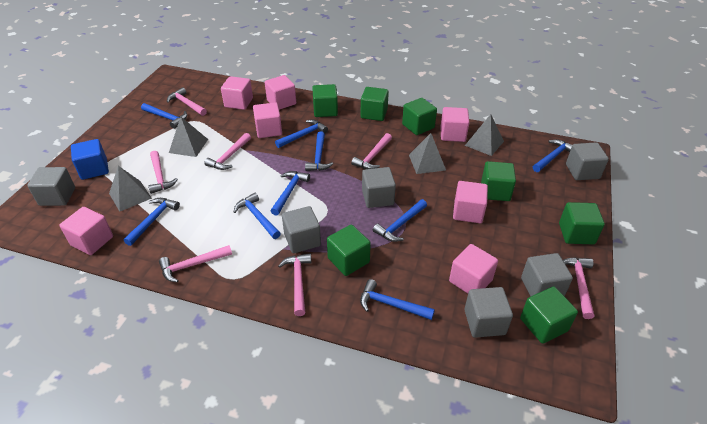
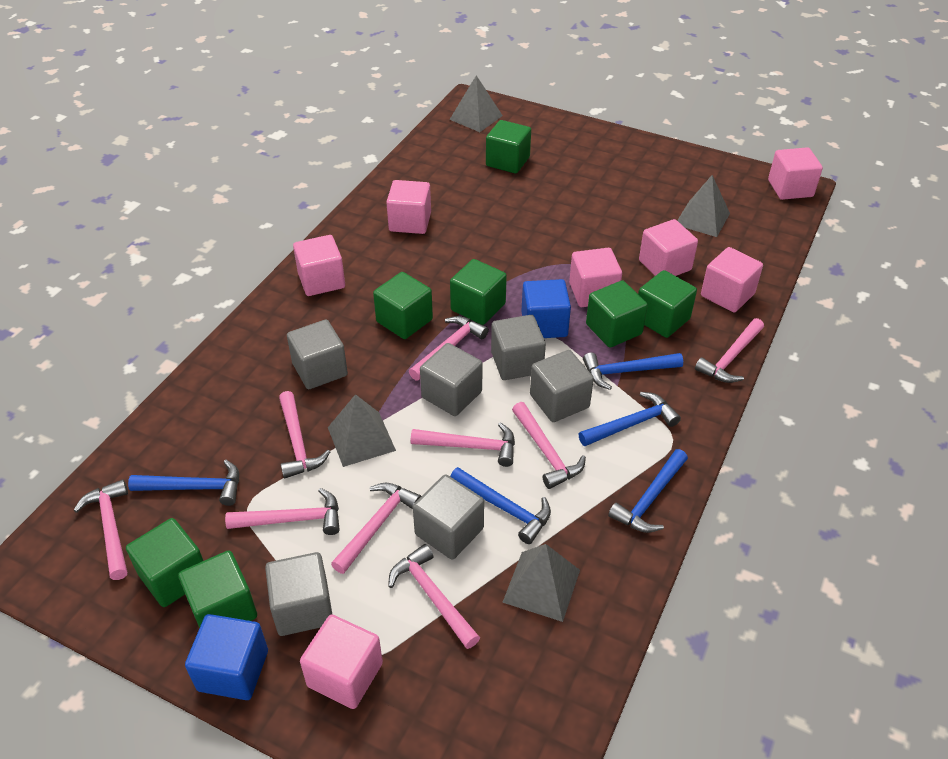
blue cube: 1 -> 2
blue hammer: 9 -> 5
pink hammer: 7 -> 9

